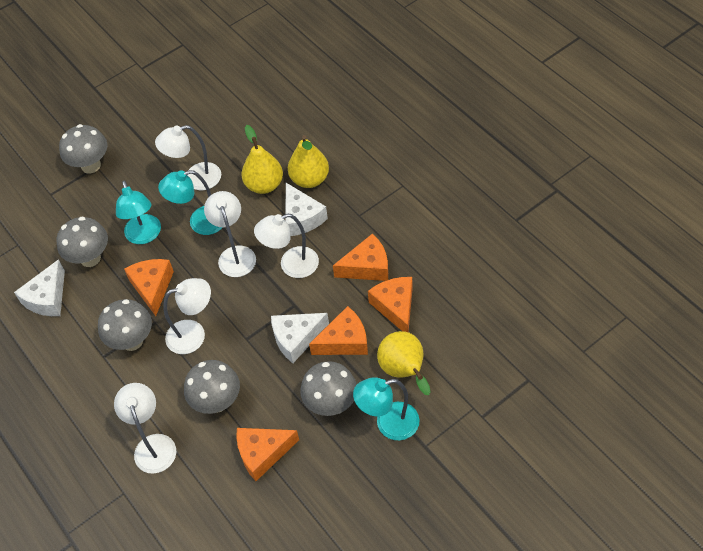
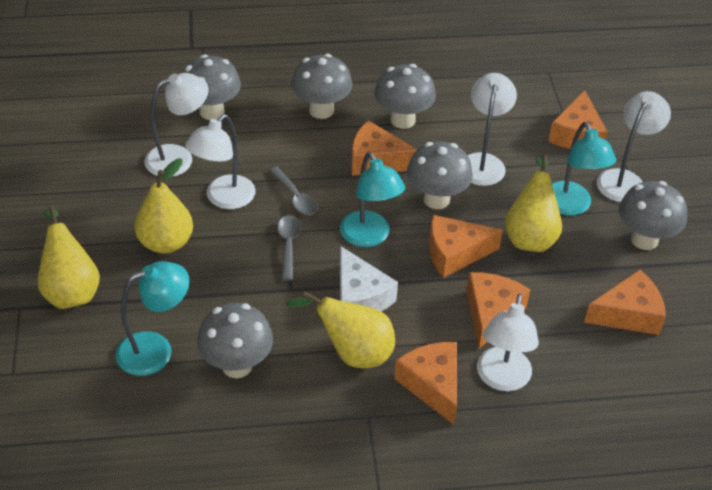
grey mushroom: 5 -> 6
grey spoon: 0 -> 2
orange cheese: 5 -> 6
white cheese: 3 -> 1
yellow pear: 3 -> 4

